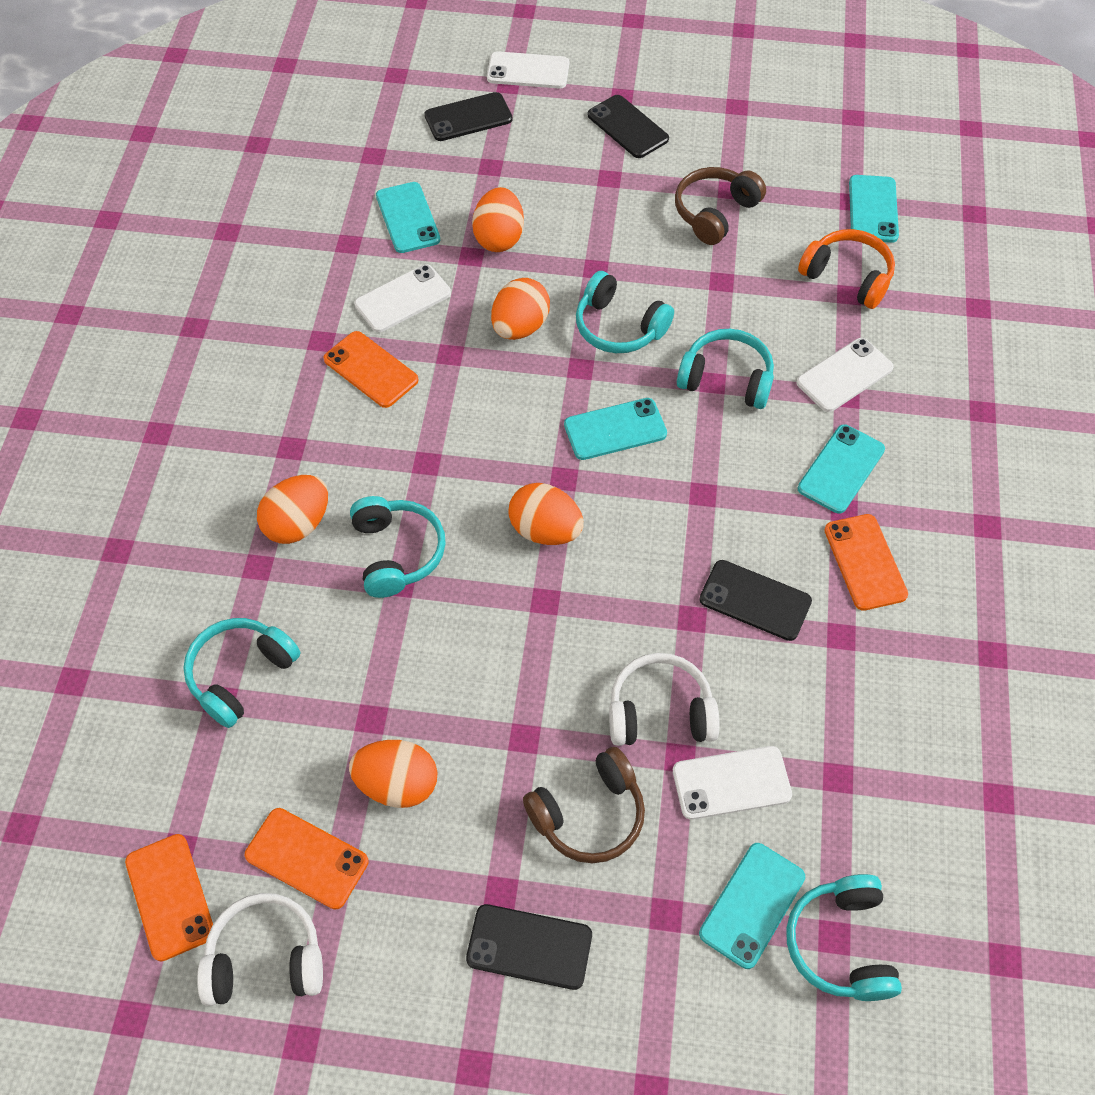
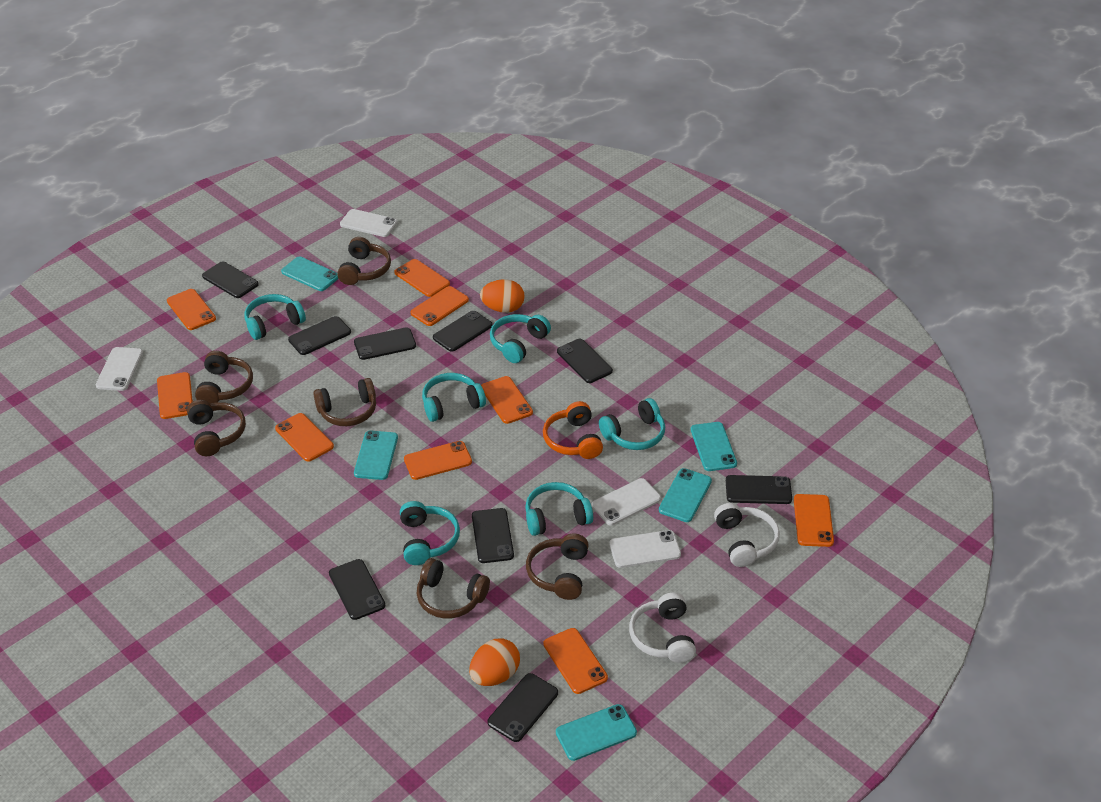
black phone: 4 -> 9
brown headphones: 2 -> 6
orange egg: 5 -> 2
orange phone: 4 -> 9
turquoise headphones: 5 -> 6

